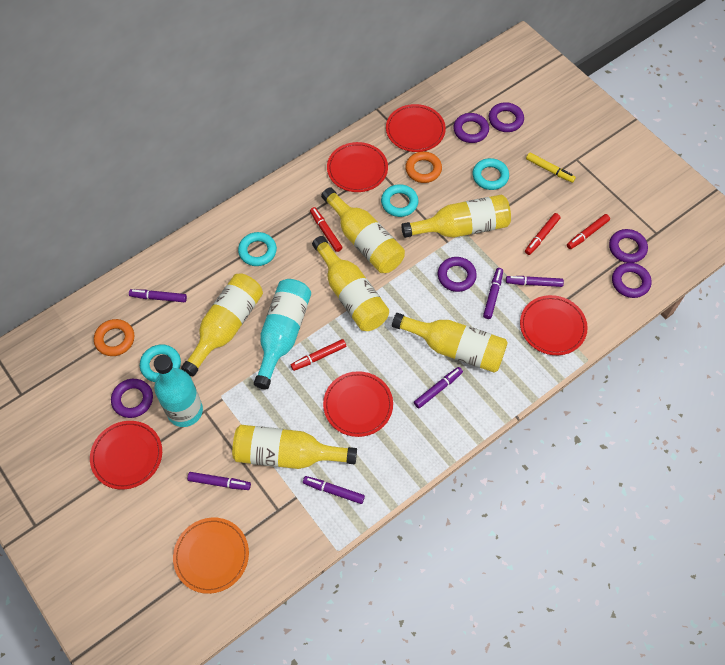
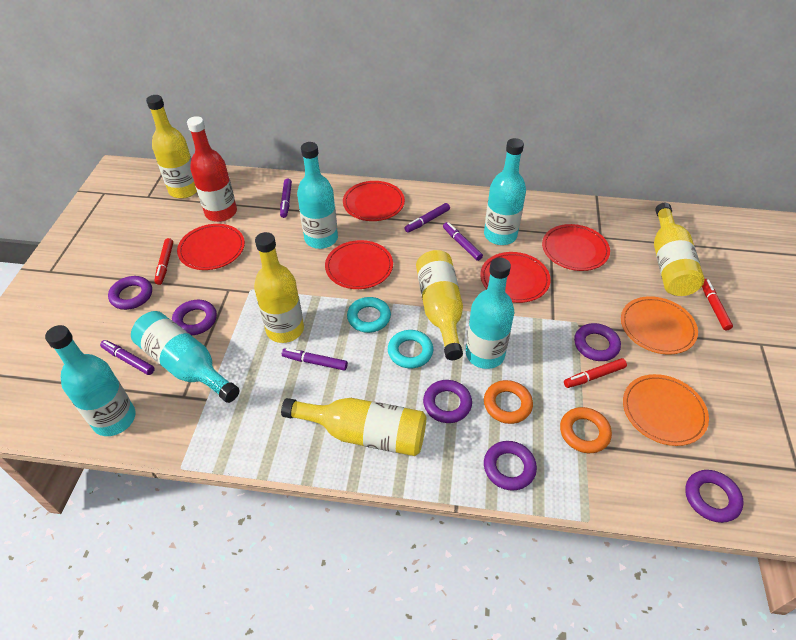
orange plate: 1 -> 2
purple marker: 6 -> 5
red bottle: 0 -> 1
red marker: 4 -> 3
turquoise bottle: 2 -> 5
turquoise ring: 4 -> 2
yellow bottle: 6 -> 5
yellow marker: 1 -> 0

